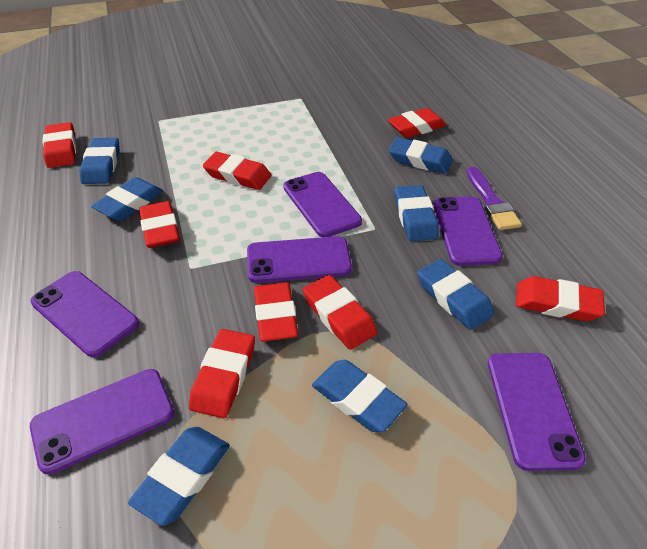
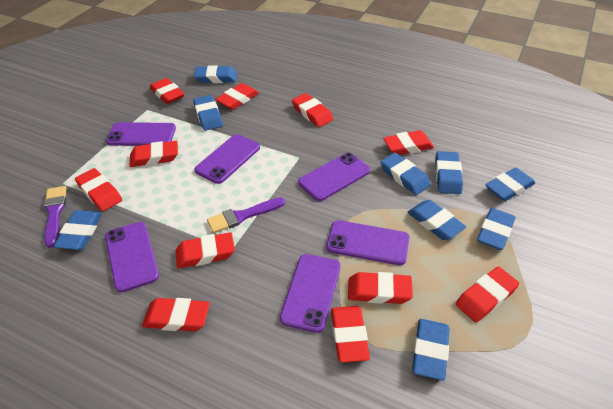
blue eraser: 7 -> 9
purple brush: 1 -> 2
red eraser: 8 -> 11

